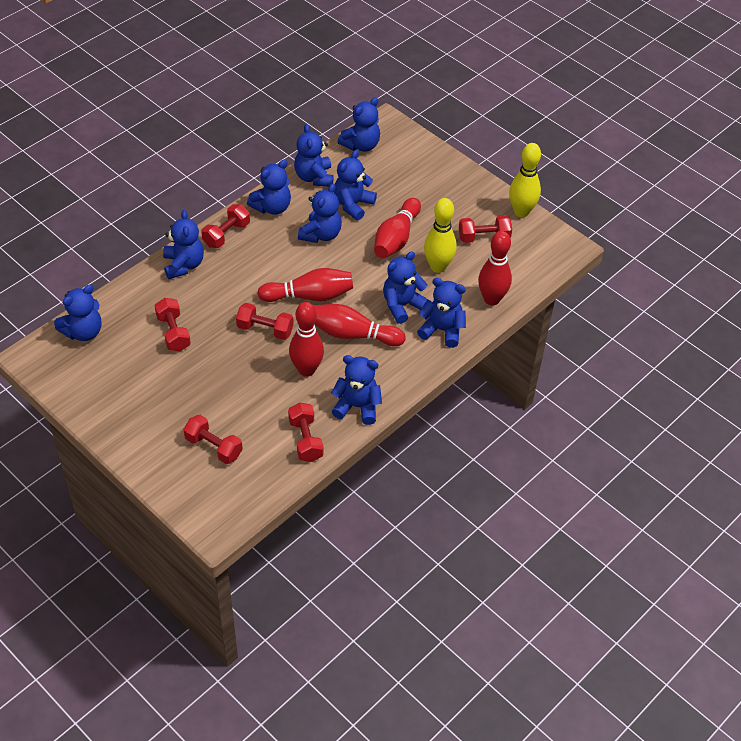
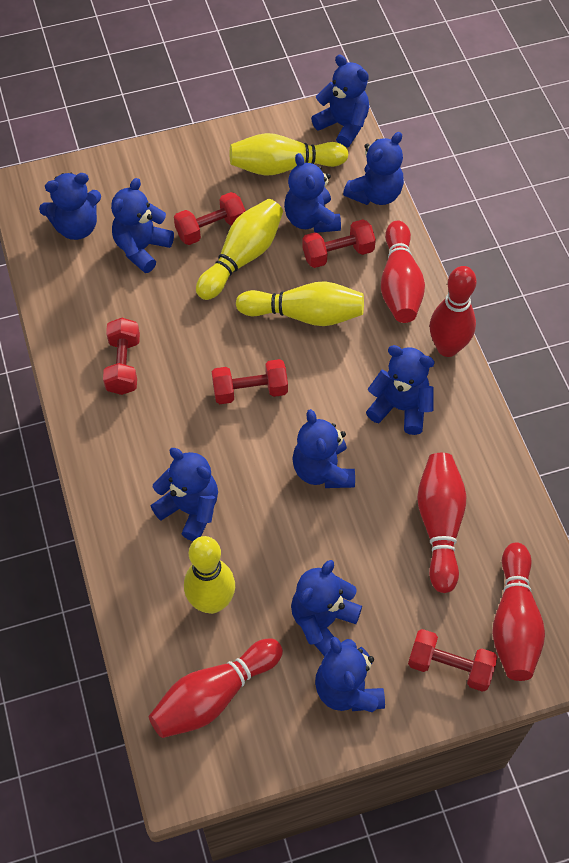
red dumbbell: 6 -> 5
yellow bowling pin: 2 -> 4

